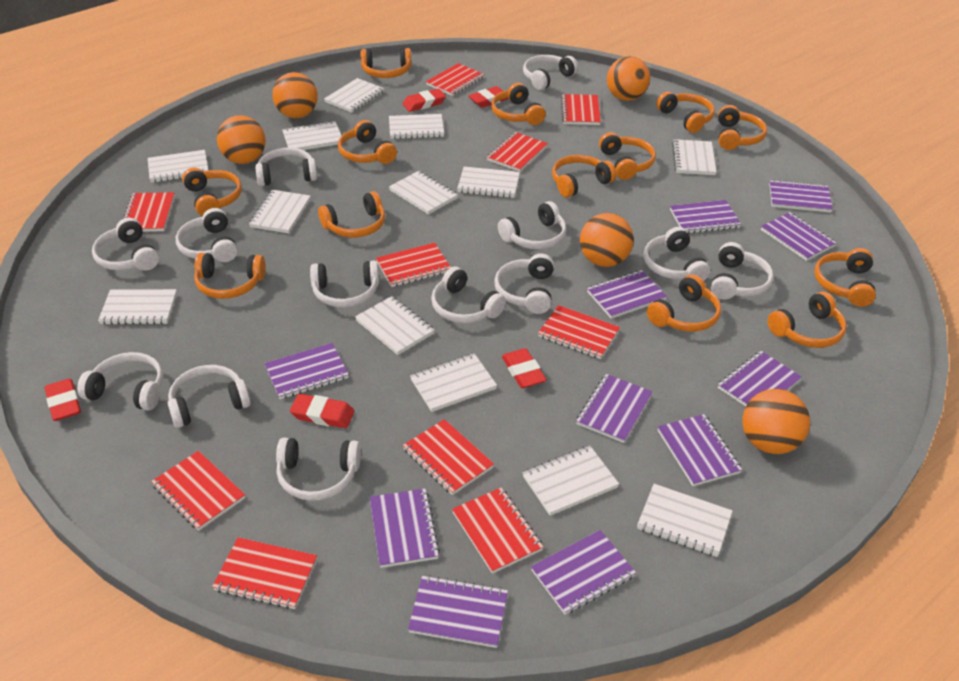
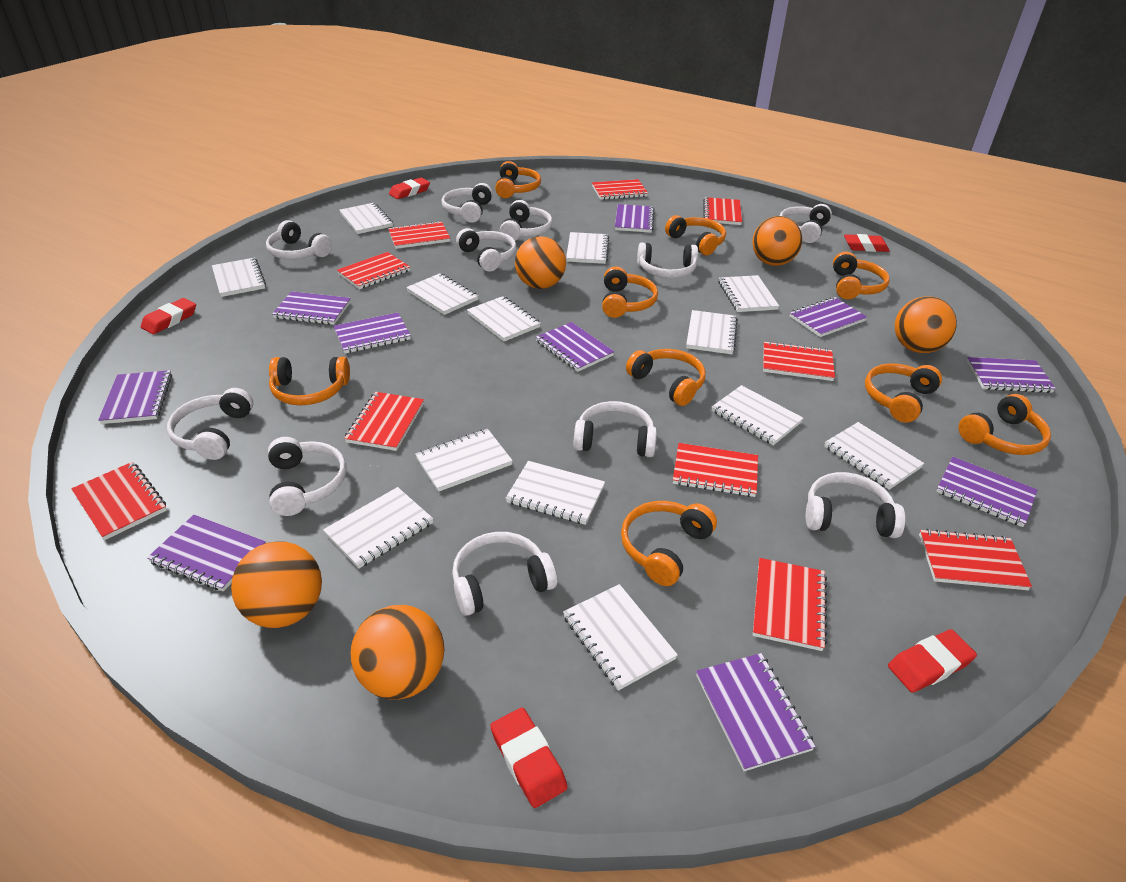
orange headphones: 13 -> 9
purple notebook: 11 -> 10
white headphones: 13 -> 11

